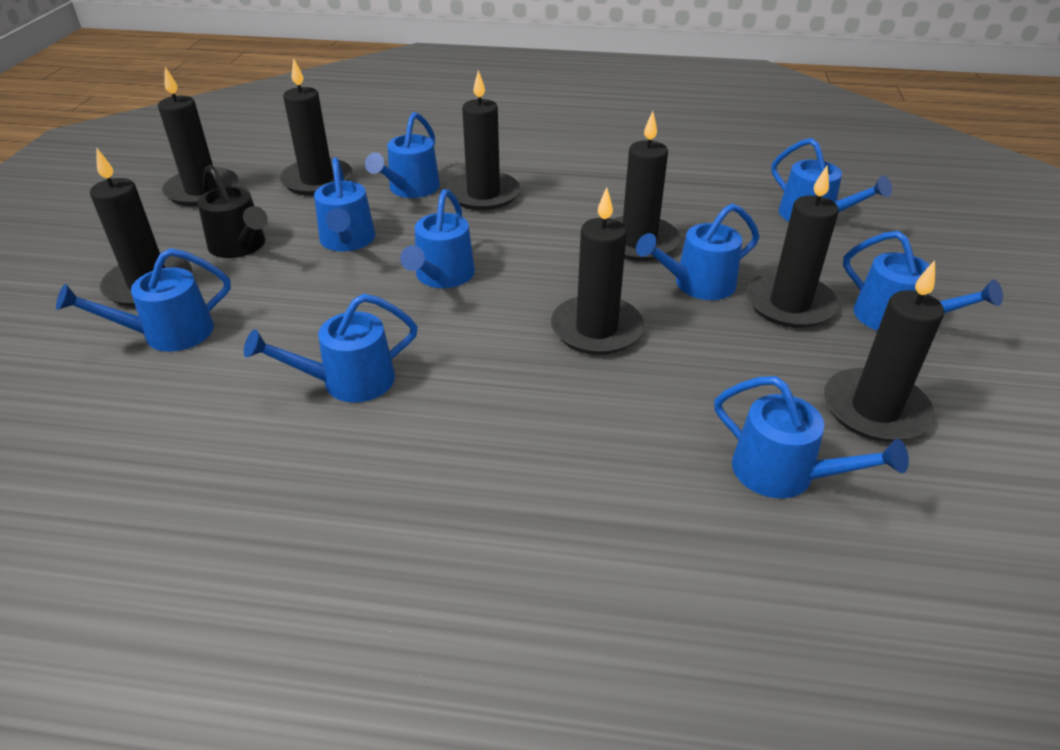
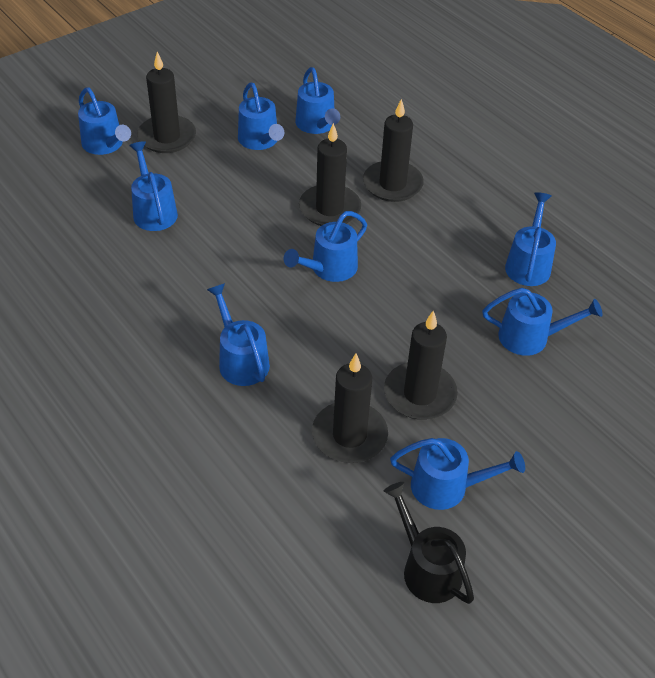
black candle: 8 -> 5

